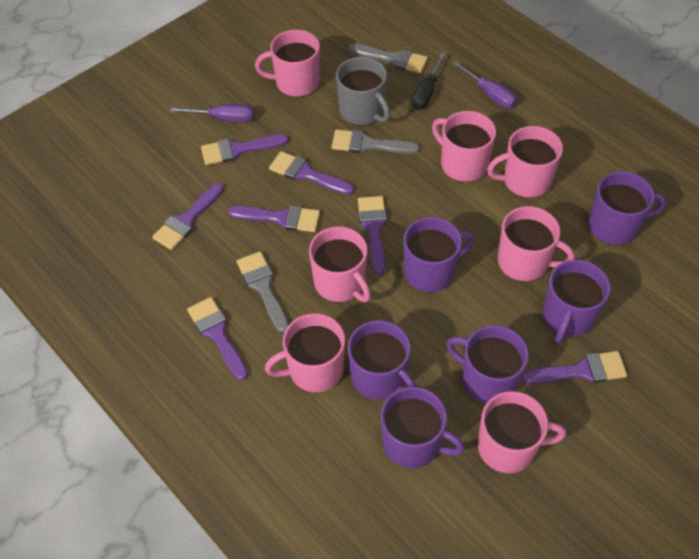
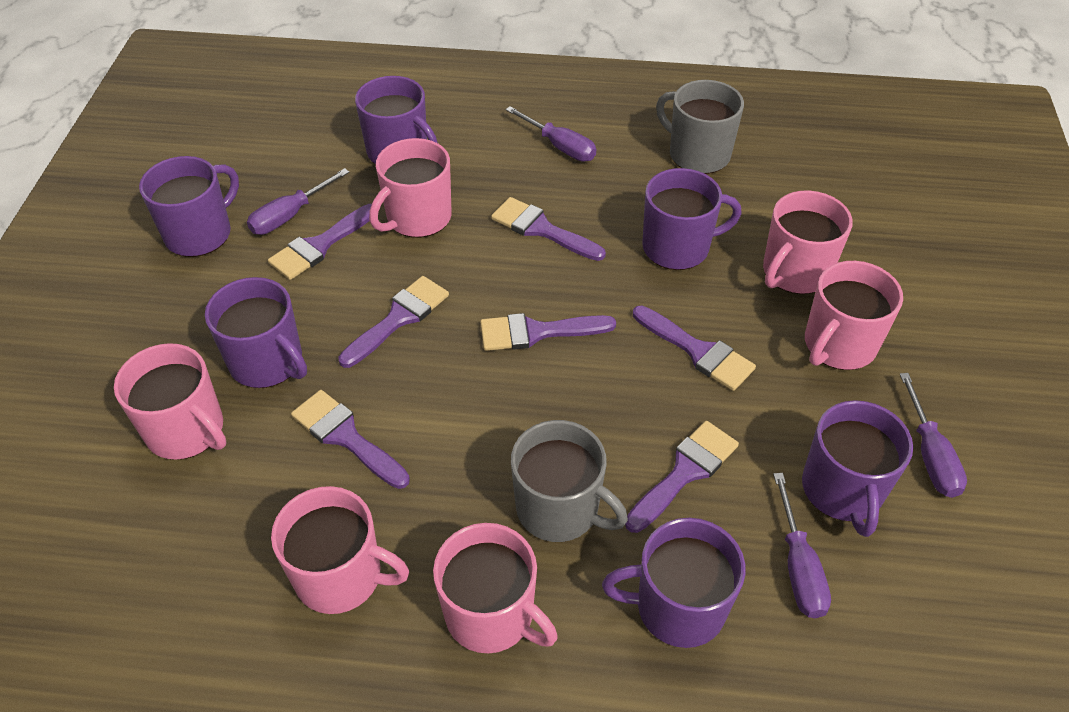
black screwdriver: 1 -> 0
grey brush: 3 -> 0
grey mug: 1 -> 2
pink mug: 7 -> 6
purple screwdriver: 2 -> 4

